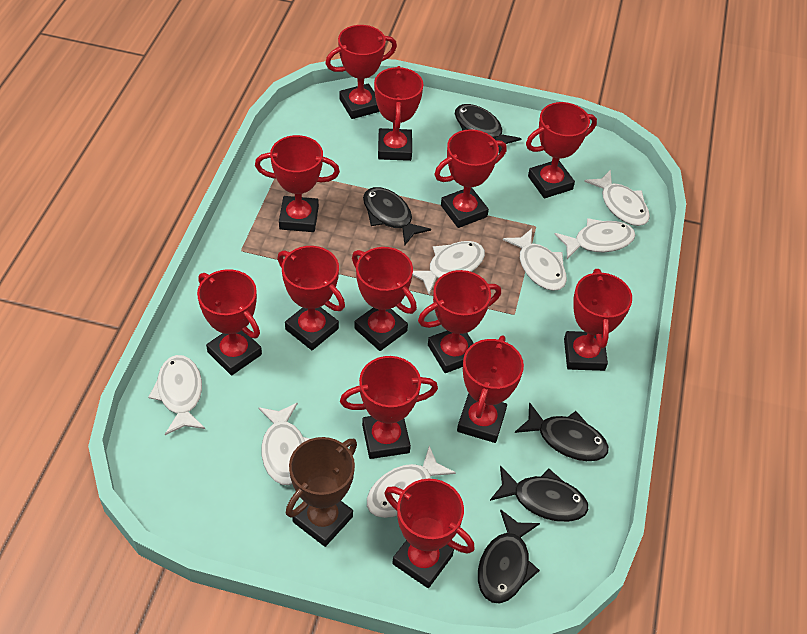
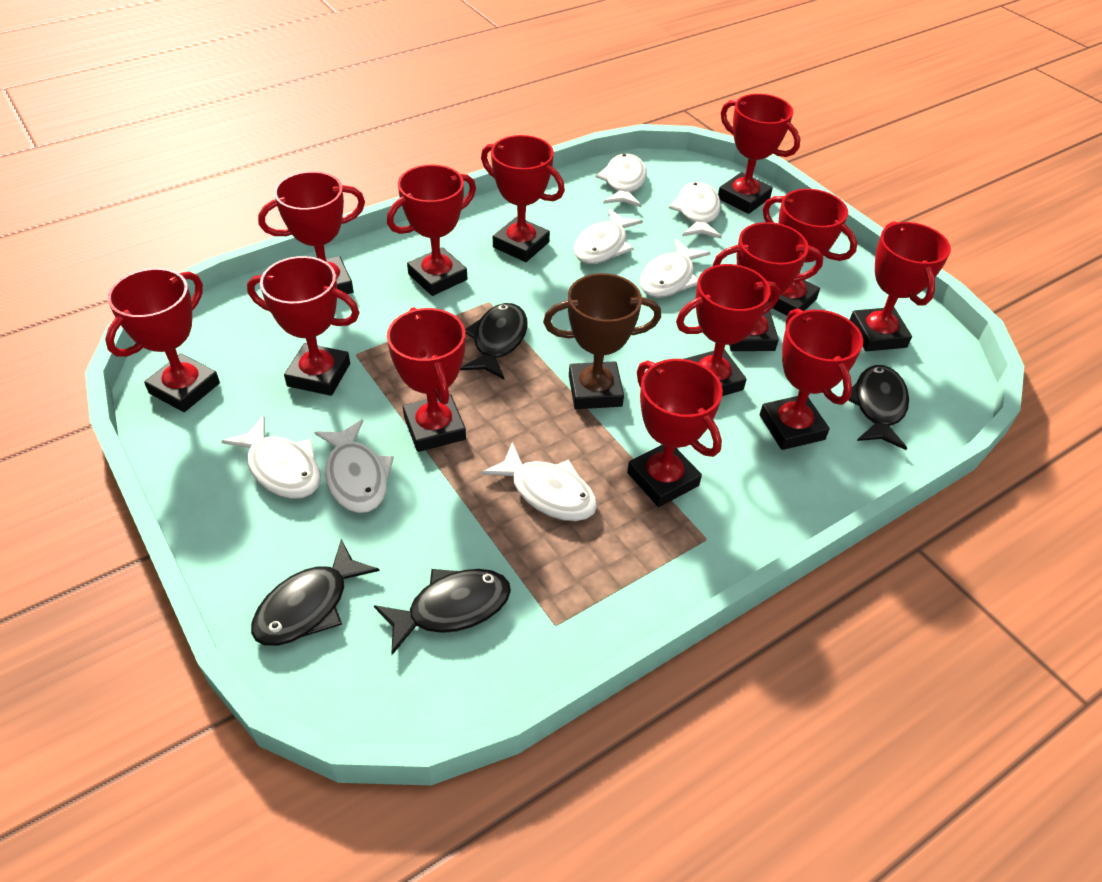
black fish: 5 -> 4

